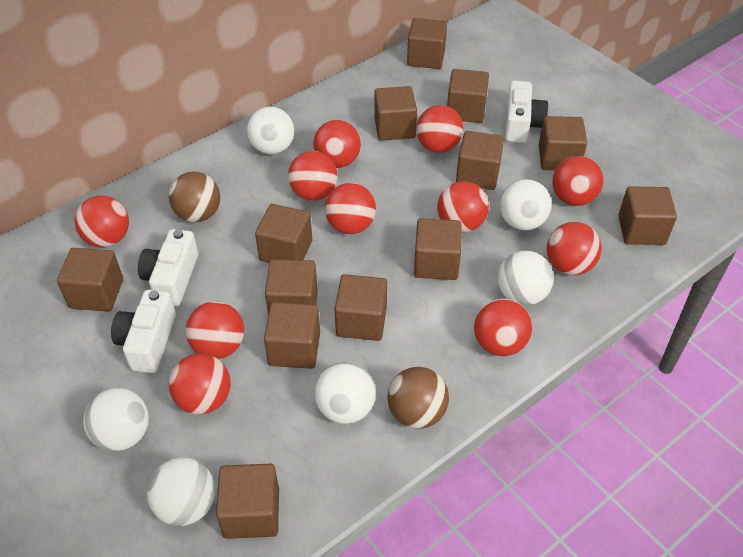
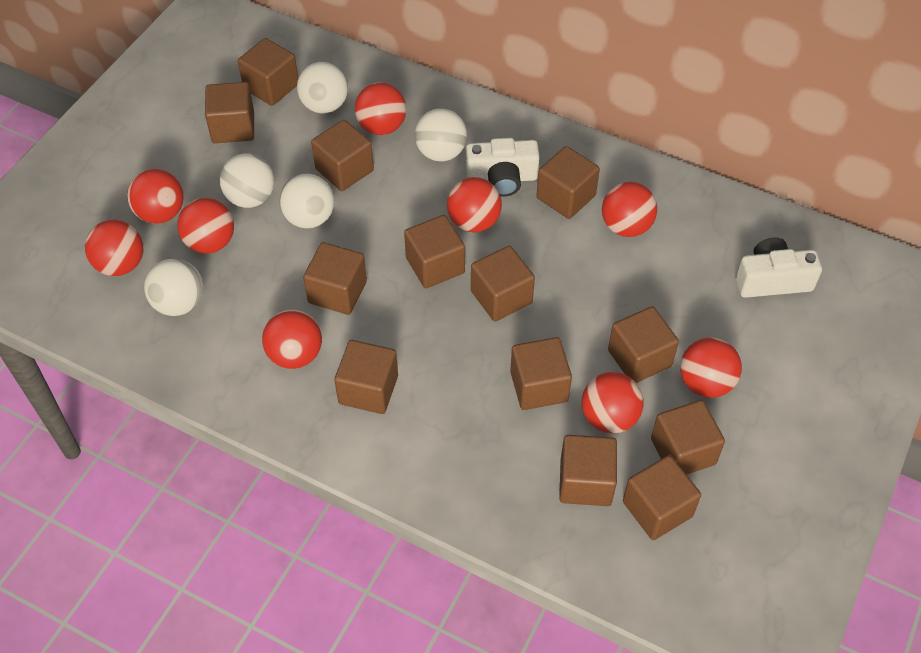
brown ball: 2 -> 0
red ball: 11 -> 9
white ball: 6 -> 5
white camera: 3 -> 2

